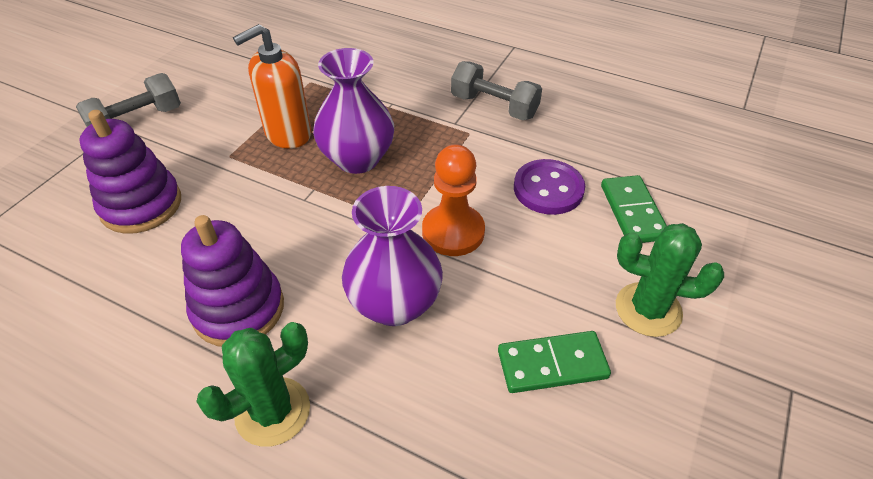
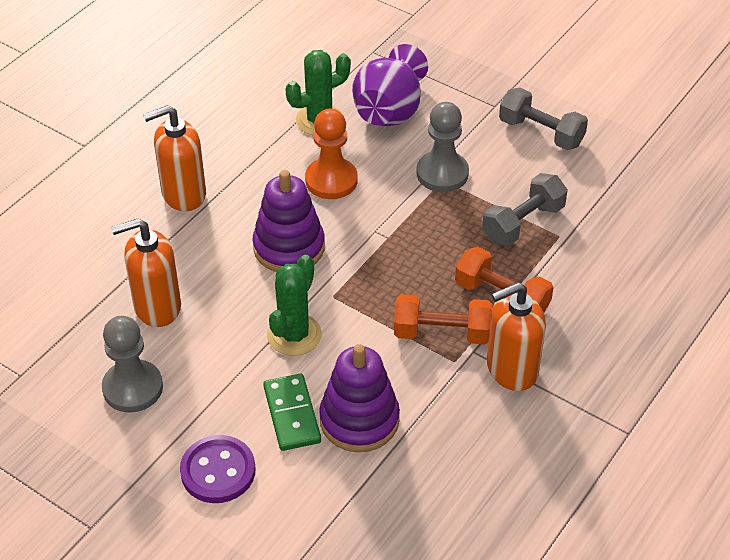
green domino: 2 -> 1
grey pawn: 0 -> 2
orange dumbbell: 0 -> 2
orange soap dispenser: 1 -> 3
purple vase: 2 -> 1

